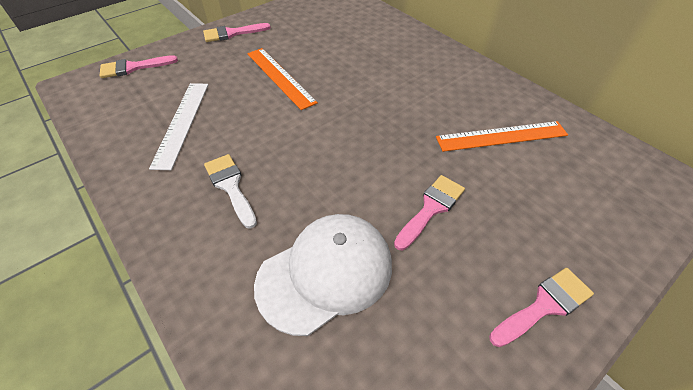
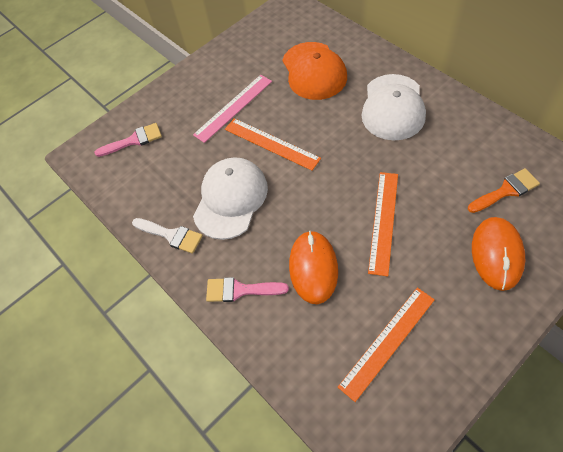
orange brush: 0 -> 1
orange cap: 0 -> 1
orange mouse: 0 -> 2
orange ruler: 2 -> 3
pink brush: 4 -> 2
pink ruler: 0 -> 1
white cap: 1 -> 2
white ruler: 1 -> 0

